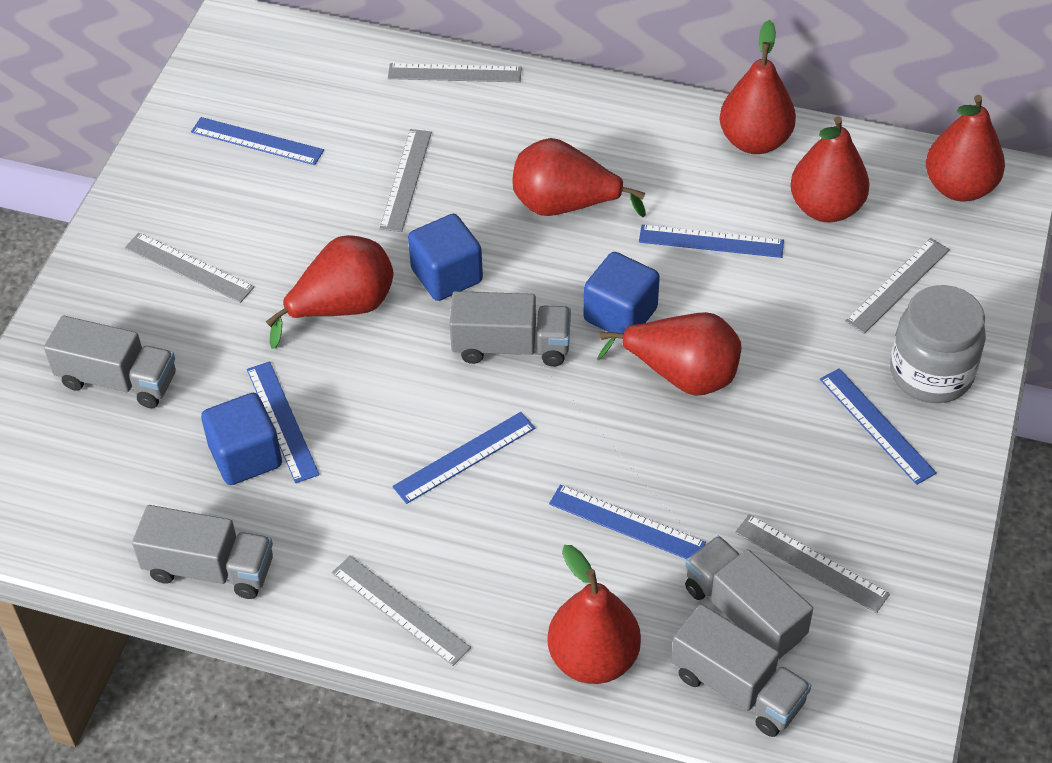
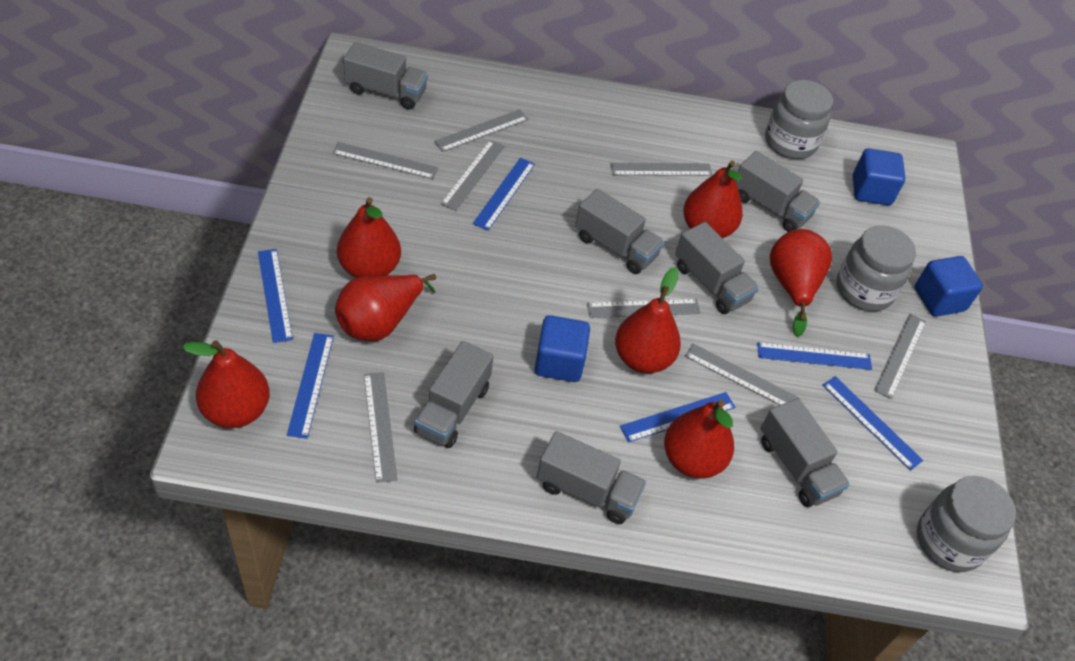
grey jar: 1 -> 3
grey ruler: 6 -> 8
grey truck: 5 -> 7

